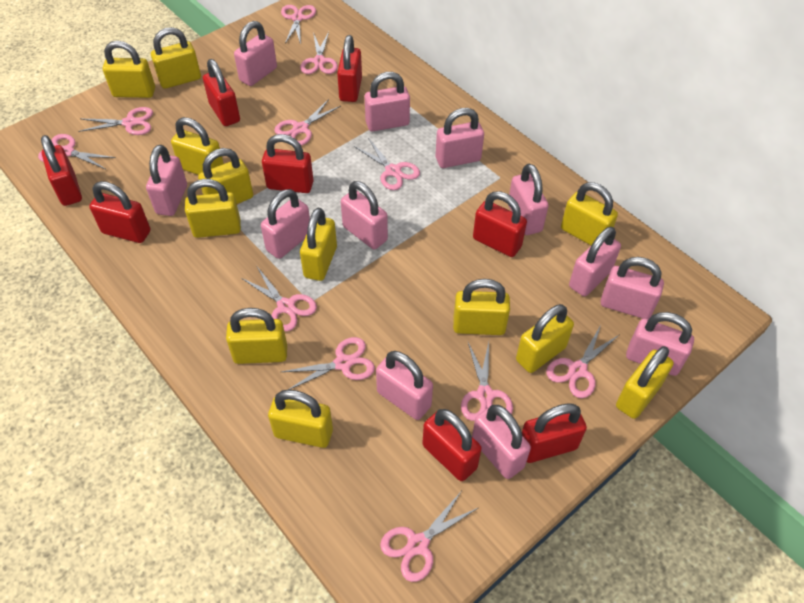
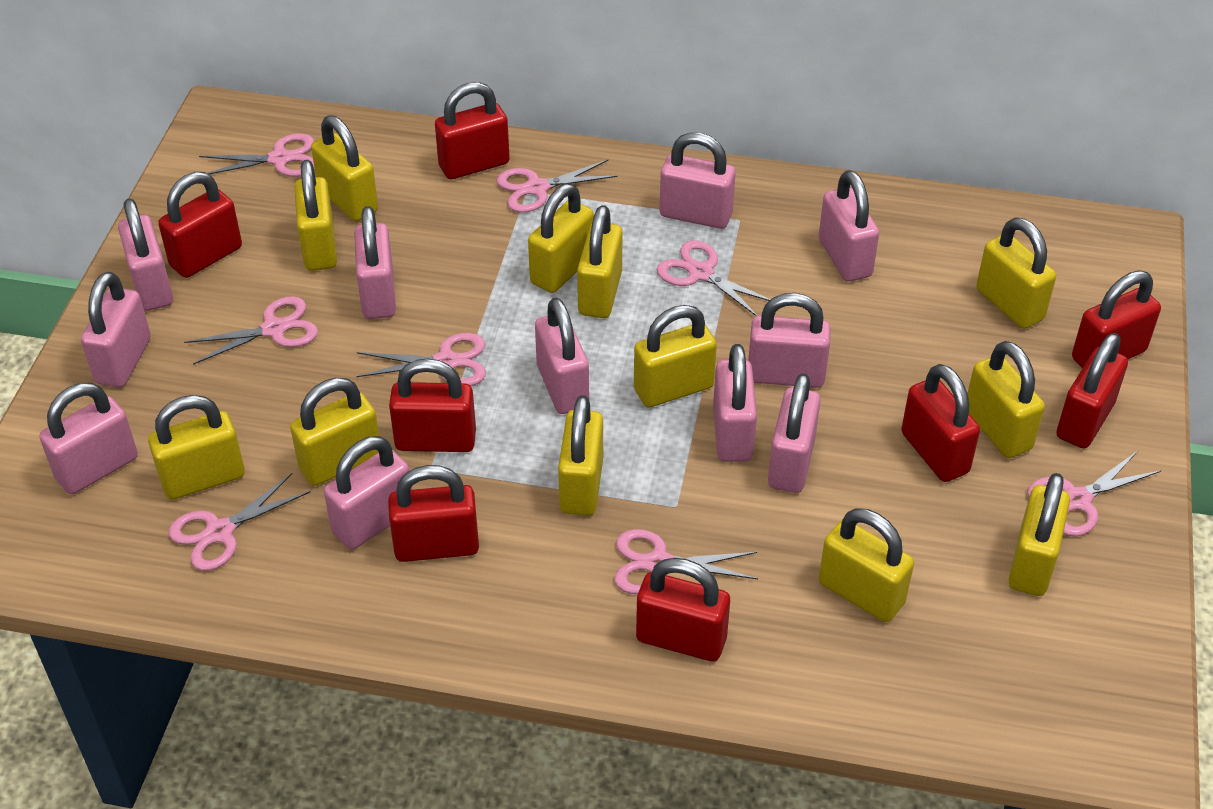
pink padlock: 12 -> 11
pink scissors: 11 -> 8

